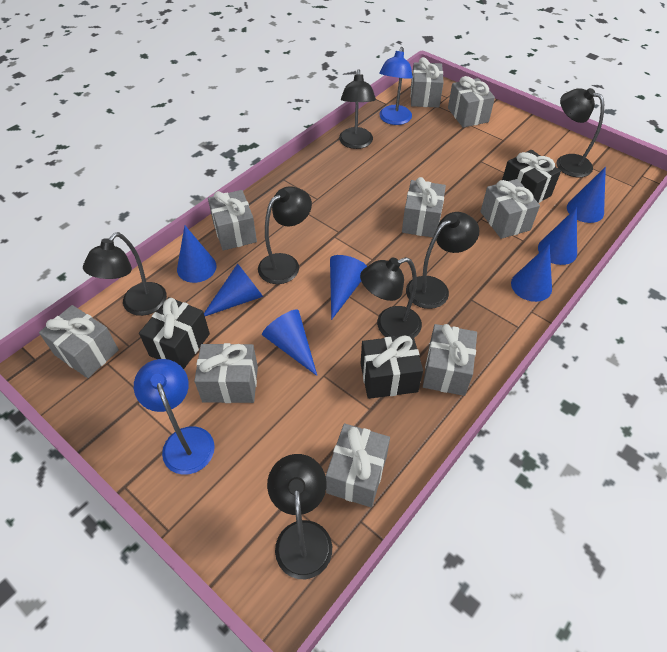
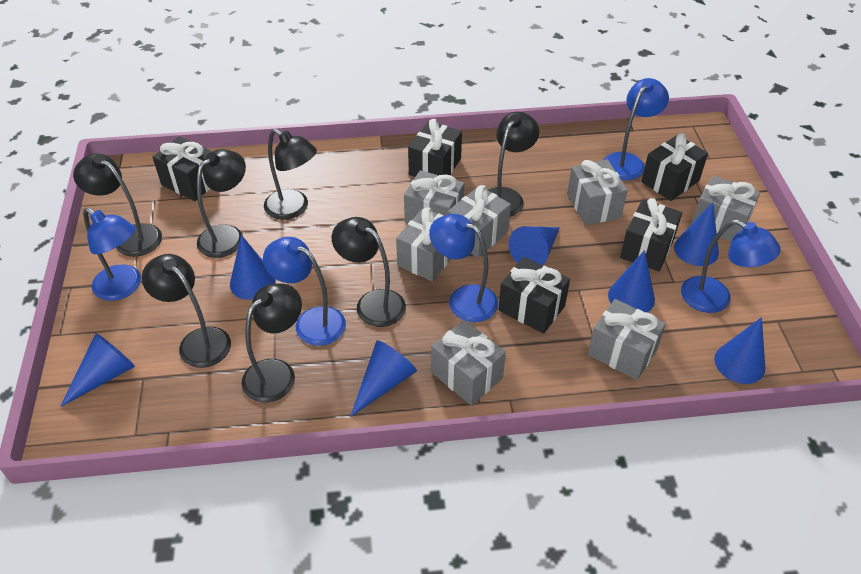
black gift: 3 -> 5
blue lamp: 2 -> 5
grey gift: 9 -> 7

